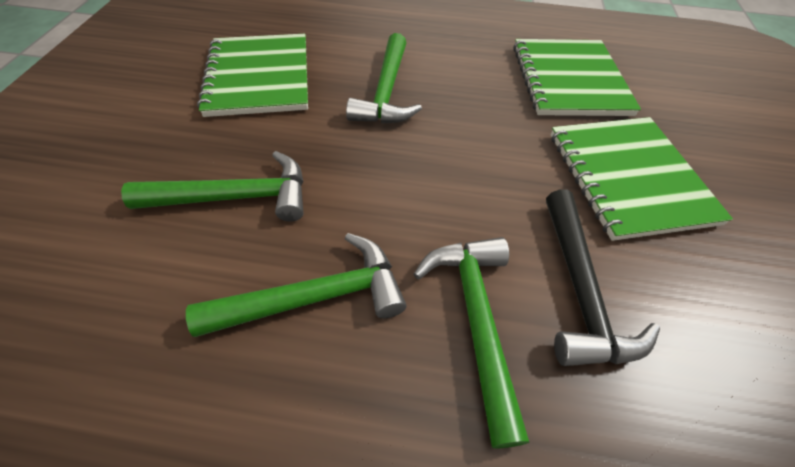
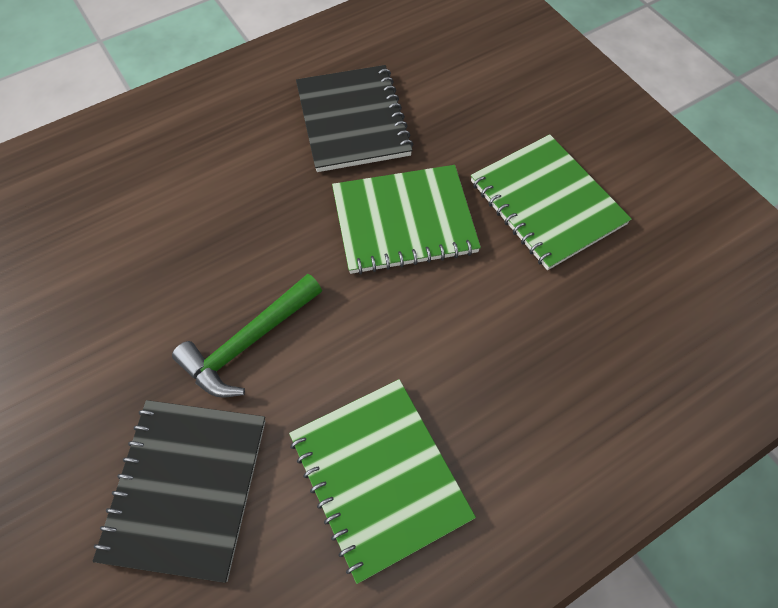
black hammer: 1 -> 0
black notebook: 0 -> 2
green hammer: 4 -> 1

